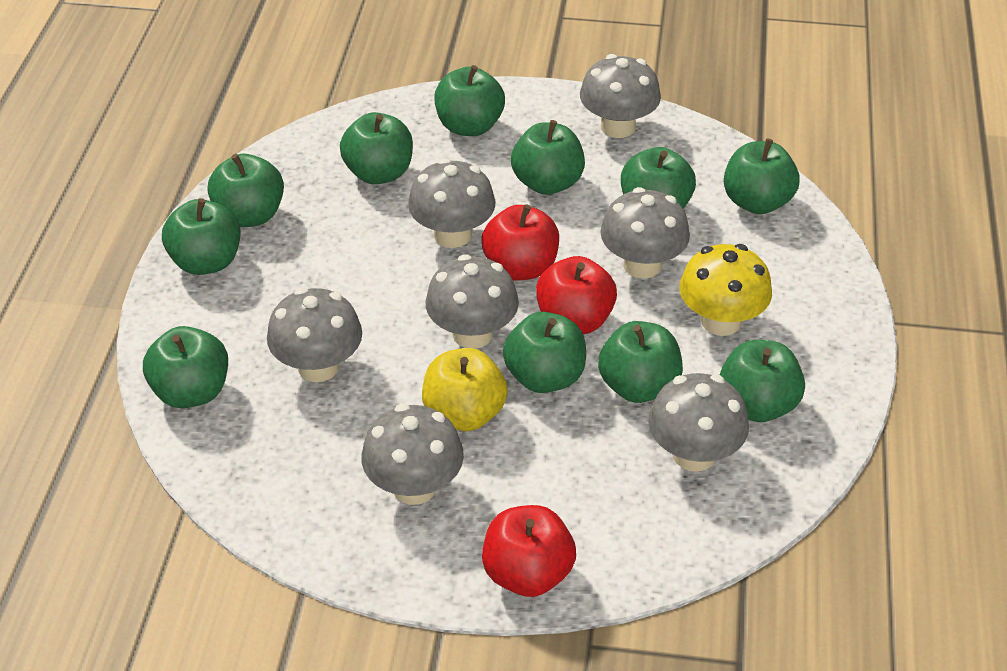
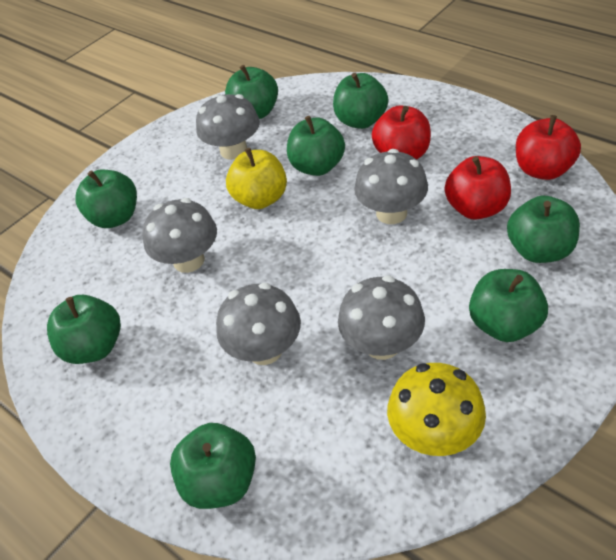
green apple: 11 -> 8
grey mushroom: 7 -> 5

